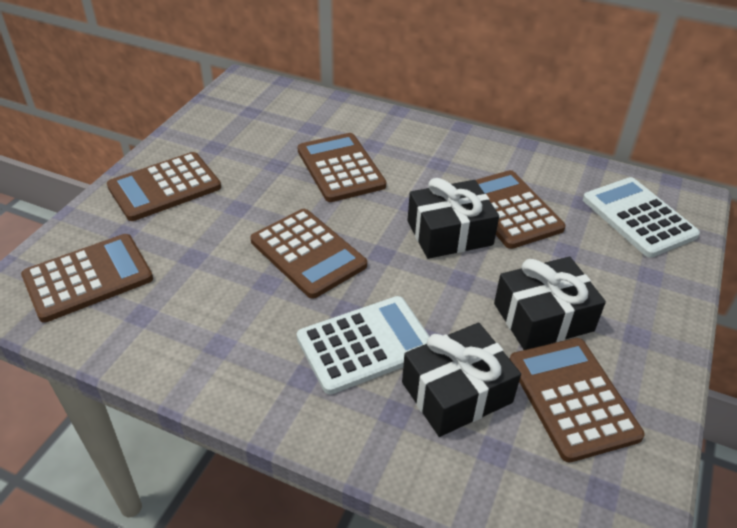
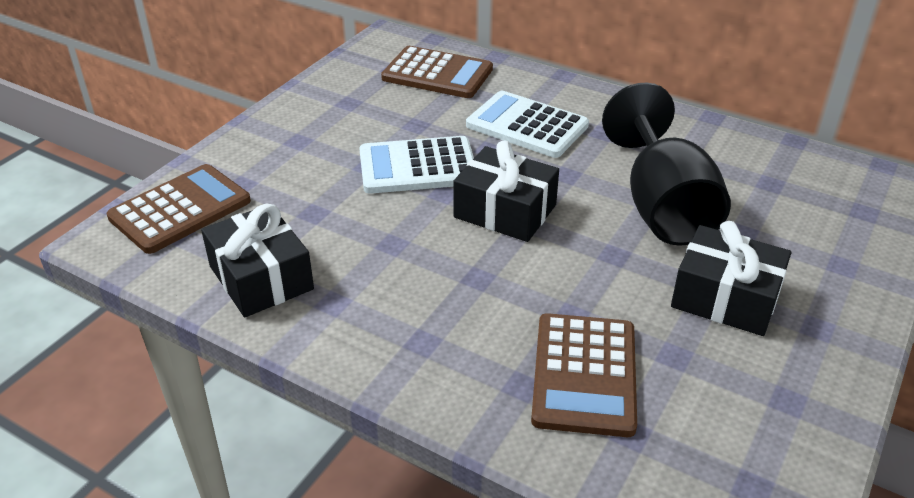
black goblet: 0 -> 1
brown calculator: 6 -> 3

